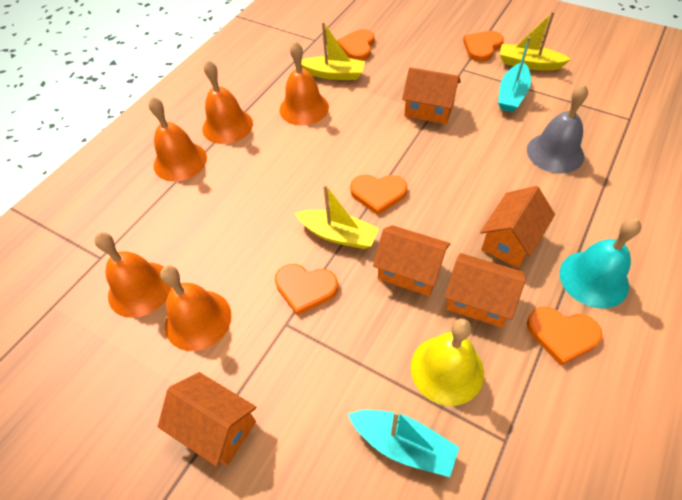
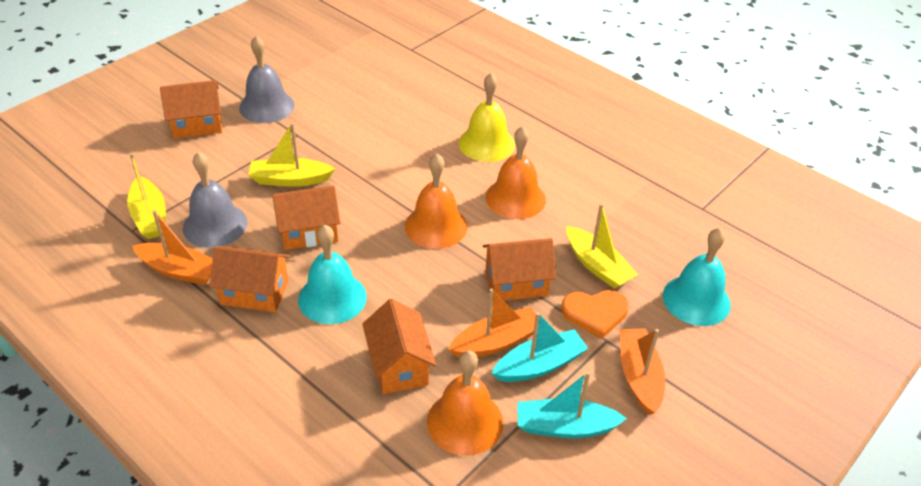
grey bell: 1 -> 2
orange bell: 5 -> 3
orange boat: 0 -> 3
orange heart: 5 -> 1
turquoise bell: 1 -> 2

